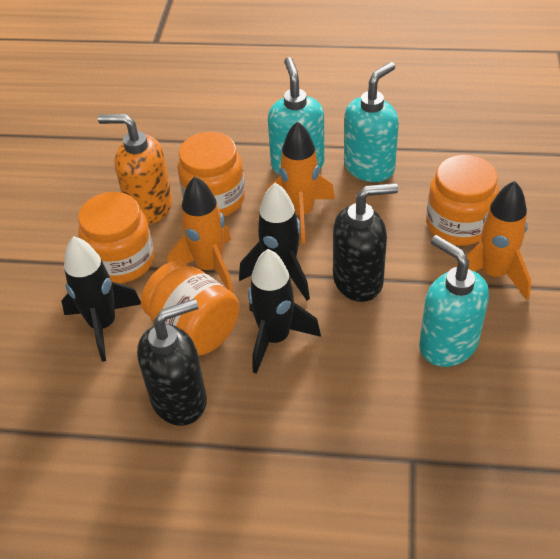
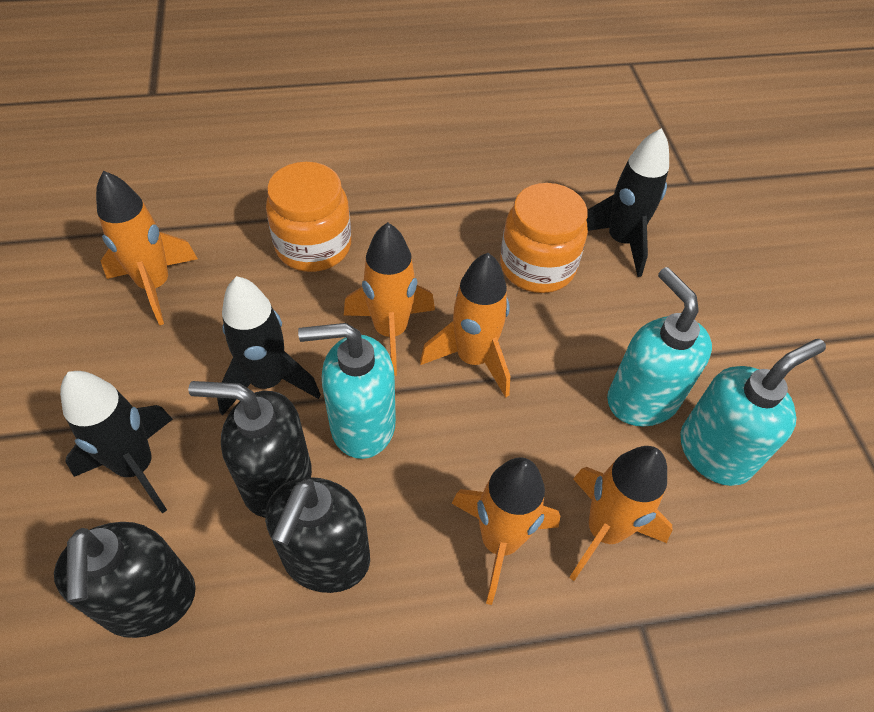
black soap dispenser: 2 -> 3
orange jar: 4 -> 2
orange rocket: 3 -> 5
orange soap dispenser: 1 -> 0

